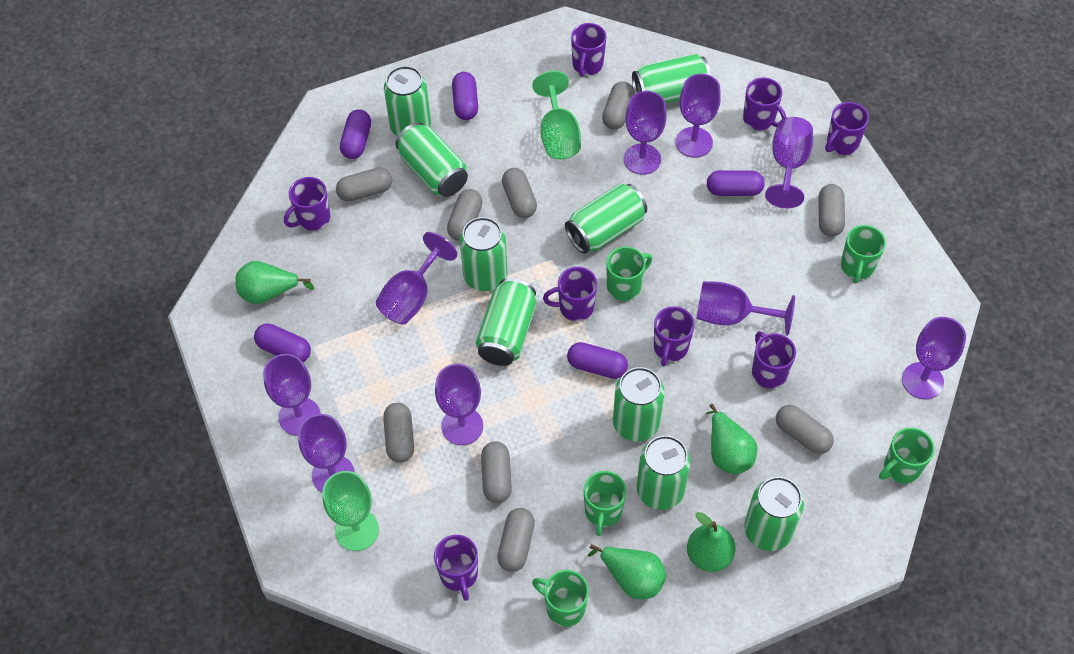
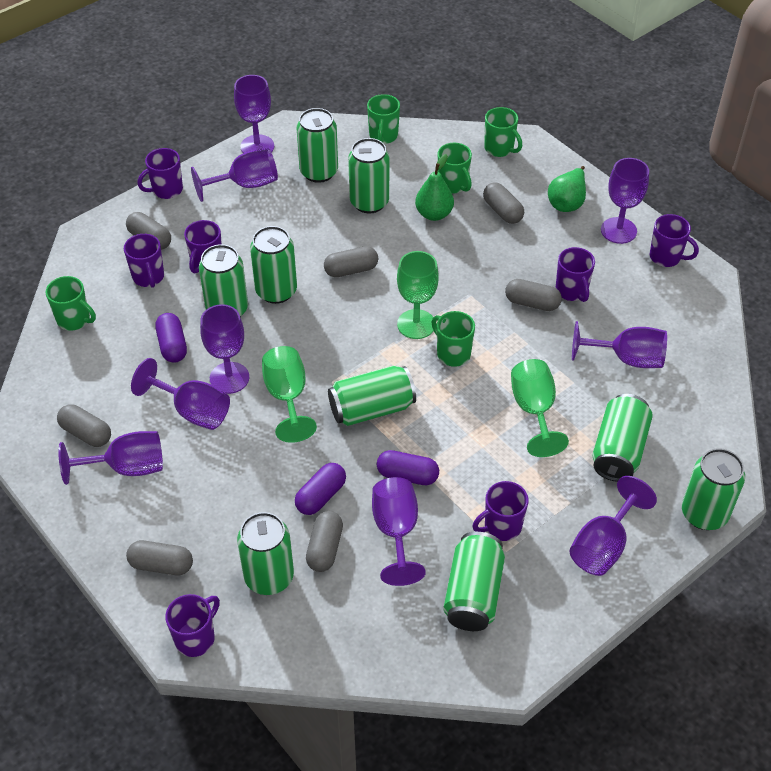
green goblet: 2 -> 3
green pear: 4 -> 2
grey capsule: 9 -> 7
purple capsule: 5 -> 3
purple mug: 8 -> 7

